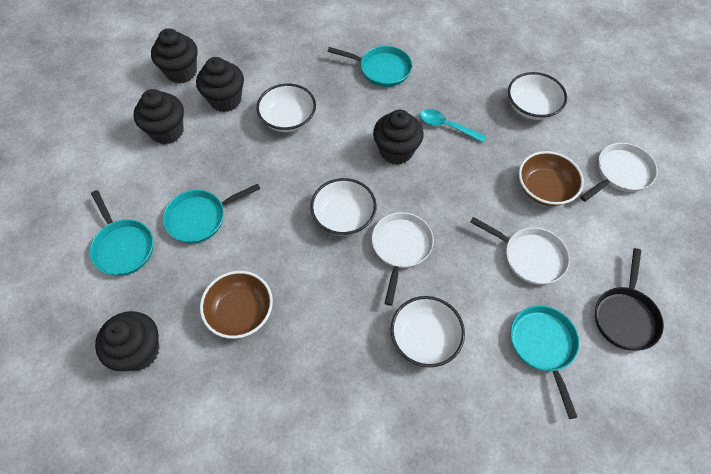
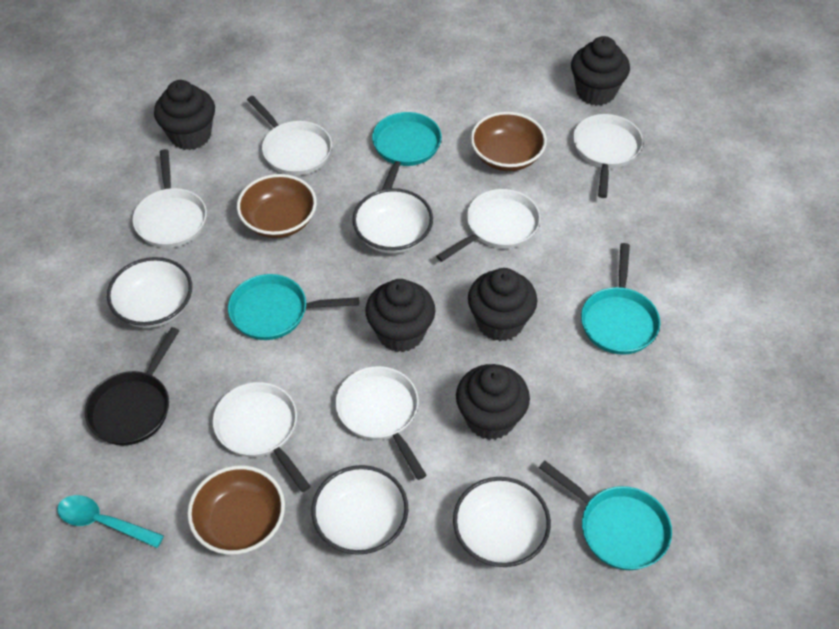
brown bowl: 2 -> 3
white pan: 3 -> 6

